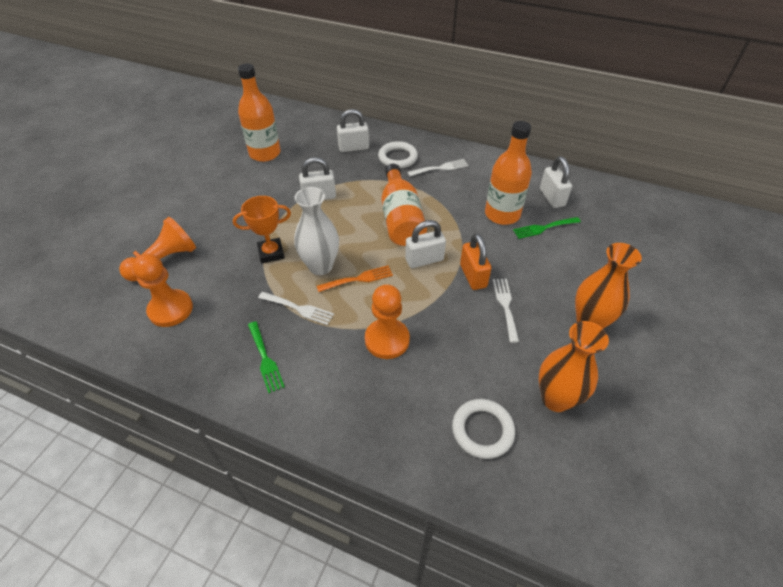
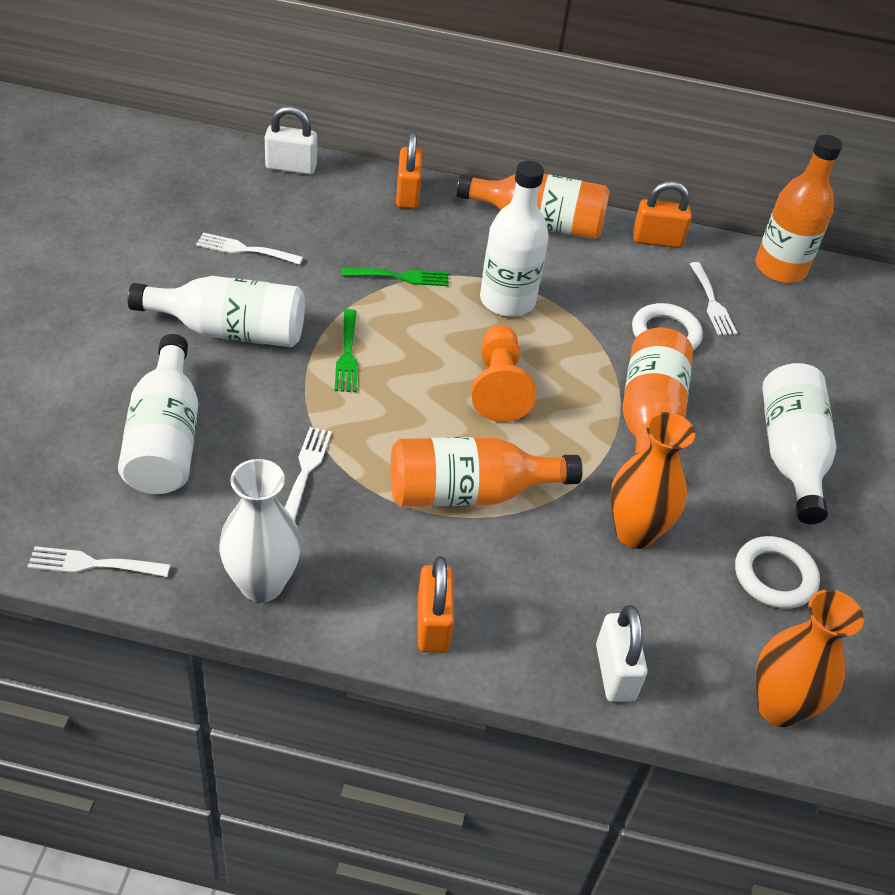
orange bottle: 3 -> 4
orange fork: 1 -> 0
orange padlock: 1 -> 3
orange pawn: 3 -> 1
orange trophy: 1 -> 0
white bottle: 0 -> 4
white fork: 3 -> 4
white padlock: 4 -> 2

